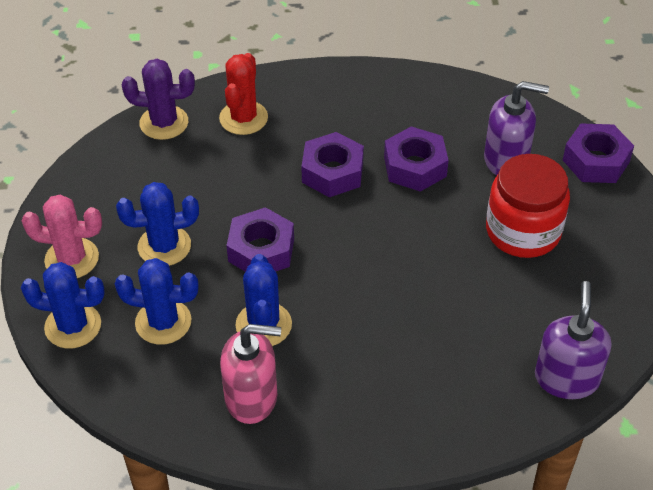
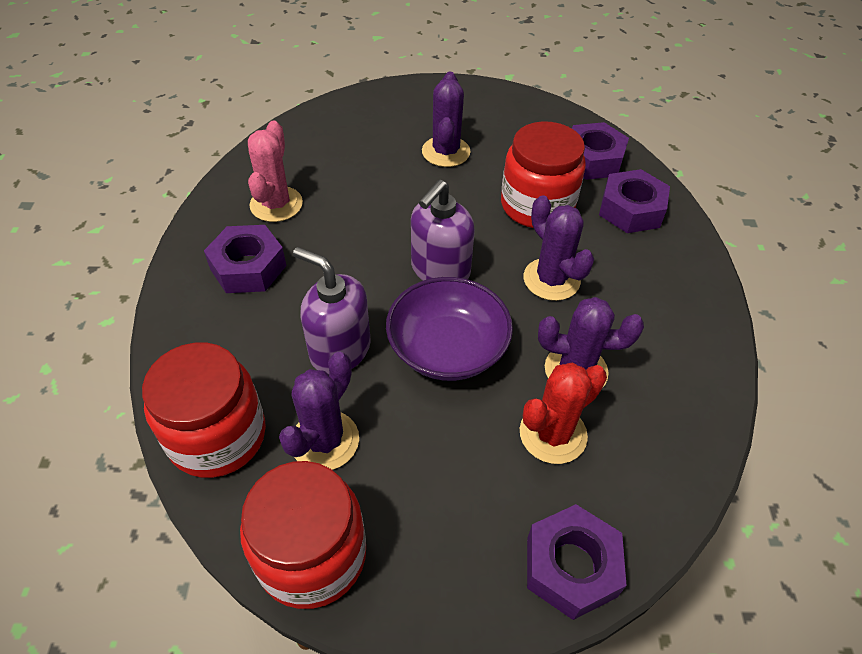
blue cactus: 4 -> 0
pink soap dispenser: 1 -> 0
purple bowl: 0 -> 1
purple cactus: 1 -> 4
red jar: 1 -> 3

